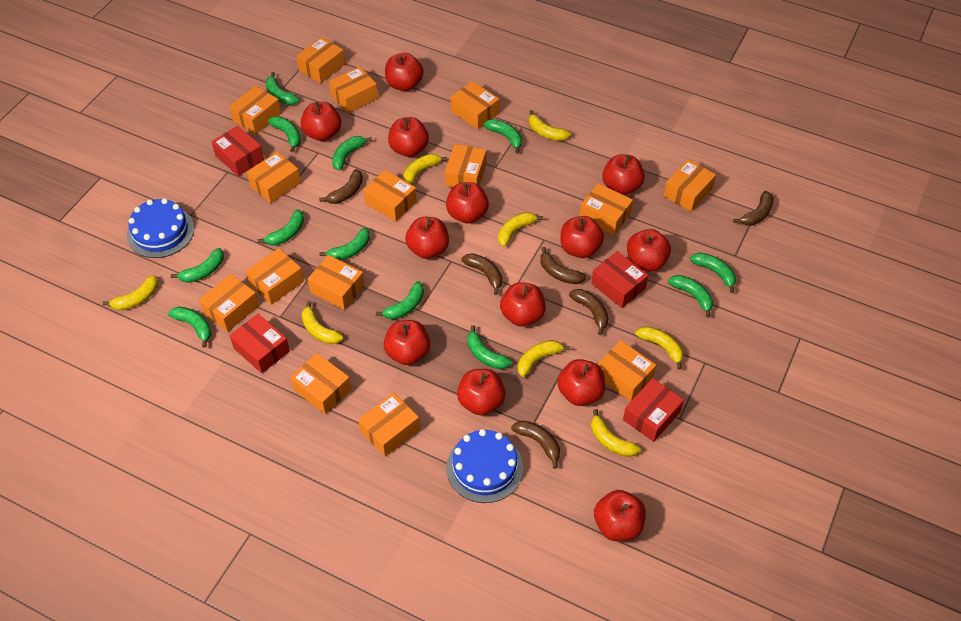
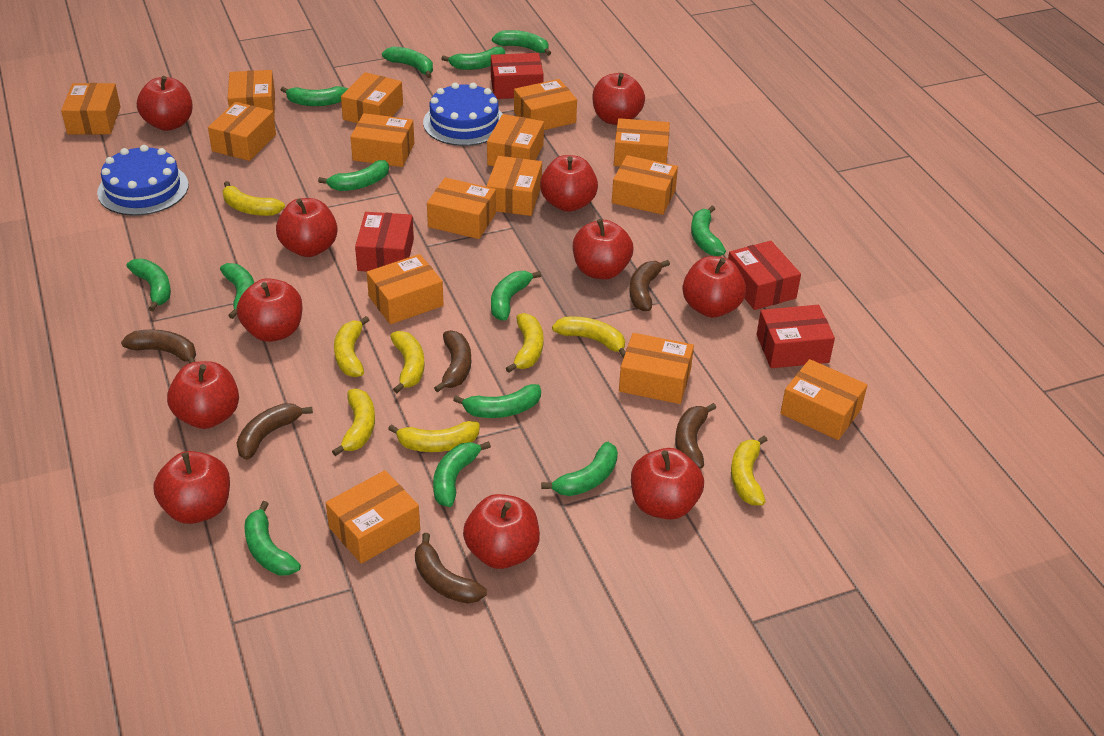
green banana: 12 -> 13
red apple: 13 -> 11

